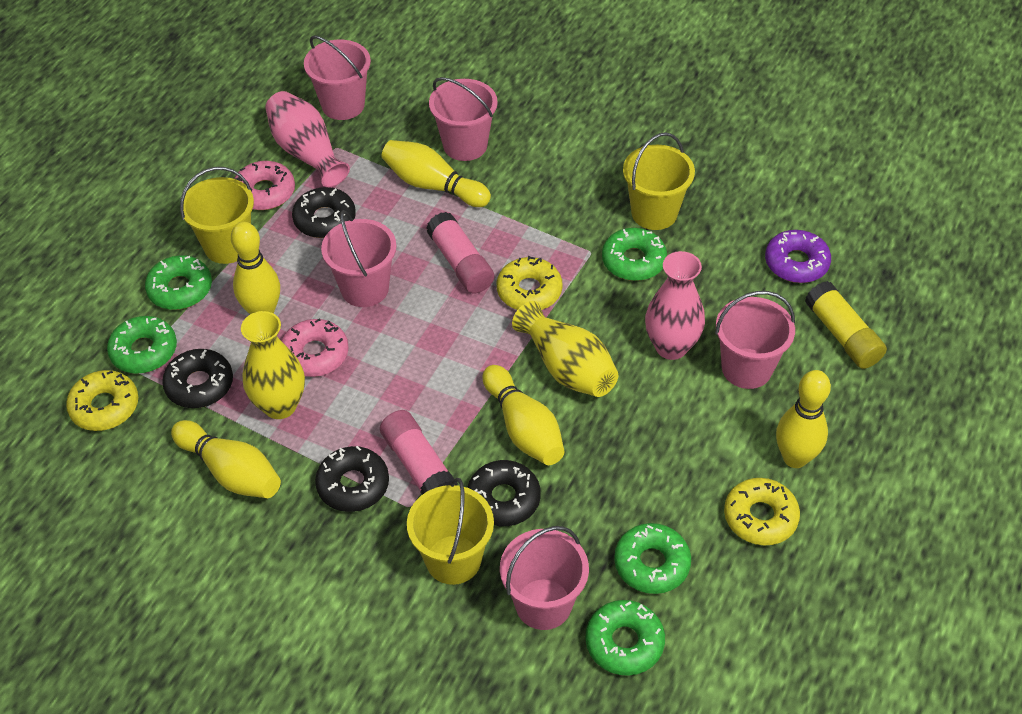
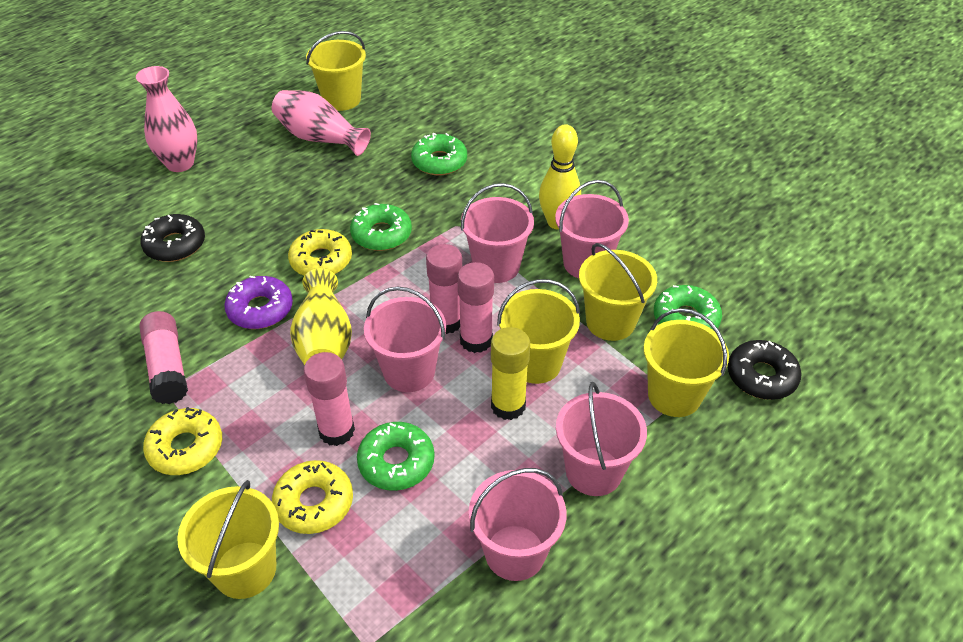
black donut: 4 -> 2
green donut: 5 -> 4
pink donut: 2 -> 0
pink glue stick: 2 -> 4
yellow bowling pin: 5 -> 1
yellow bucket: 3 -> 5
yellow vase: 2 -> 1

